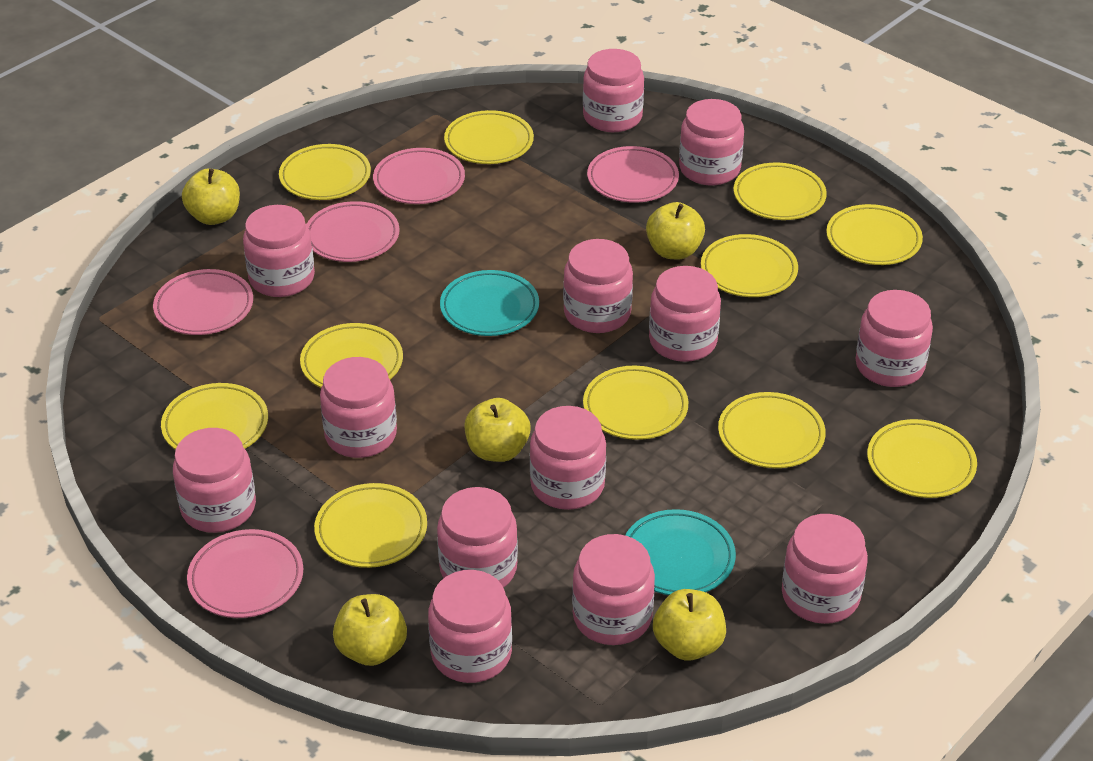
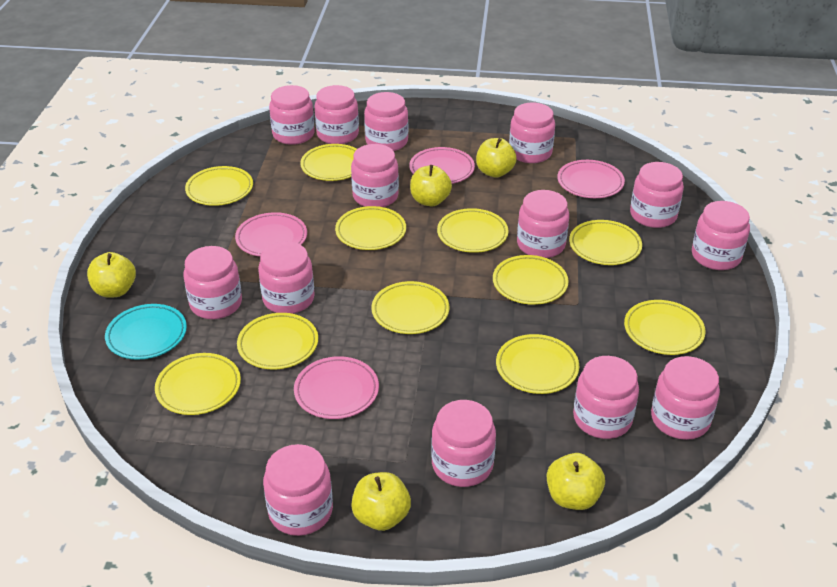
pink jar: 13 -> 14
pink plate: 5 -> 4
turquoise plate: 2 -> 1

